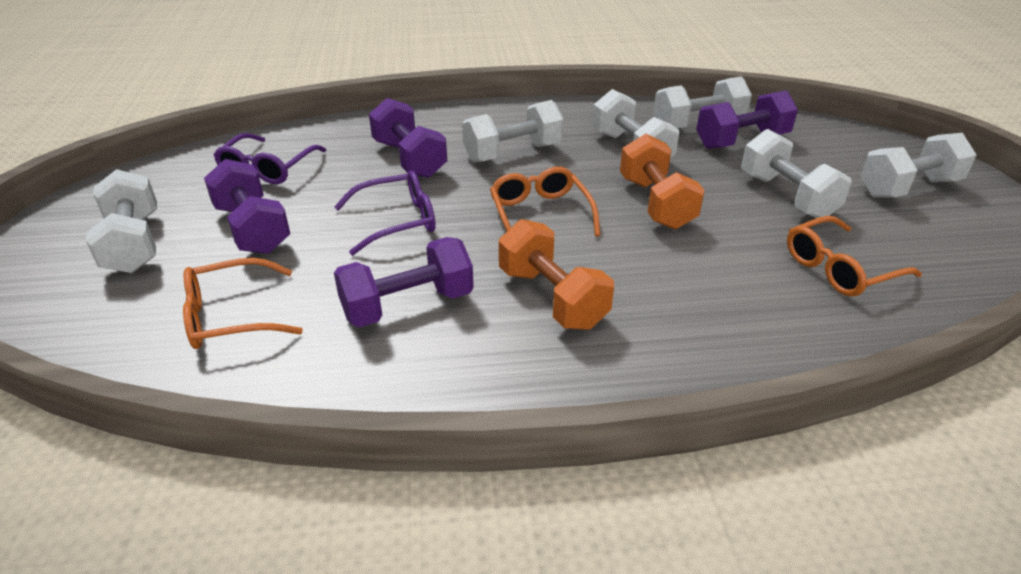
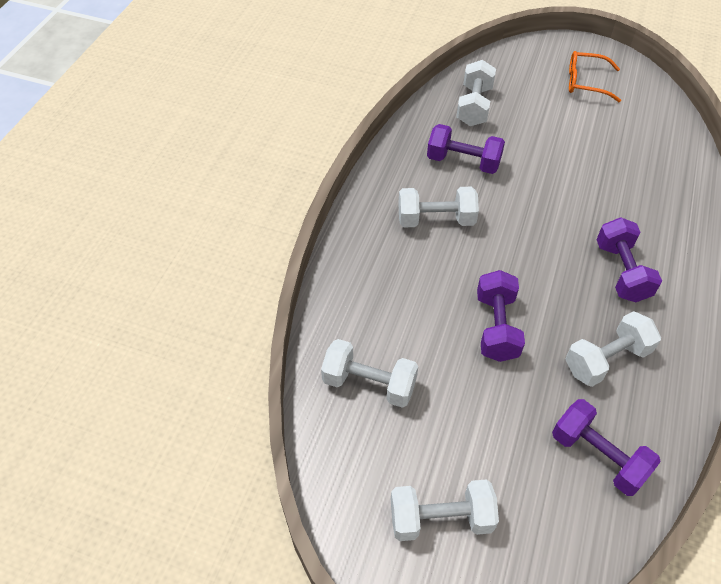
orange dumbbell: 2 -> 0
orange glasses: 3 -> 1
purple glasses: 2 -> 0
white dumbbell: 6 -> 5

